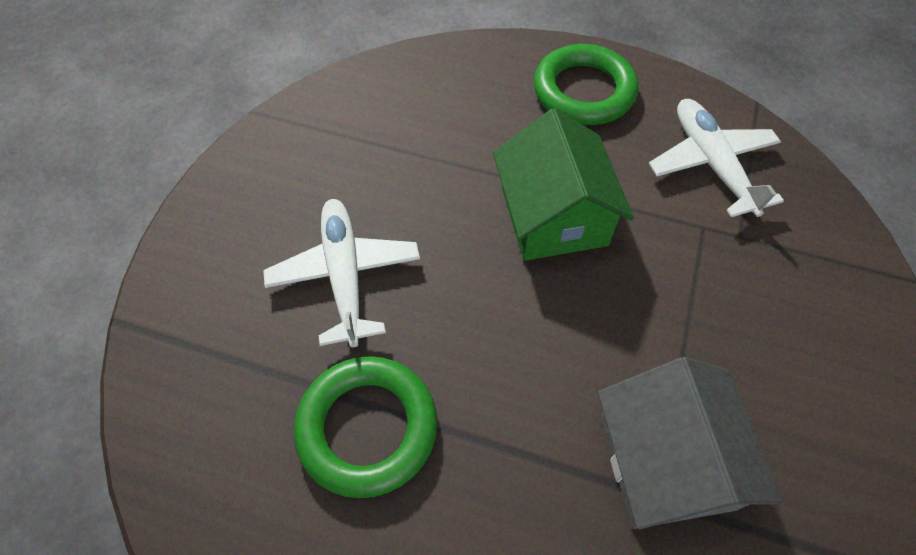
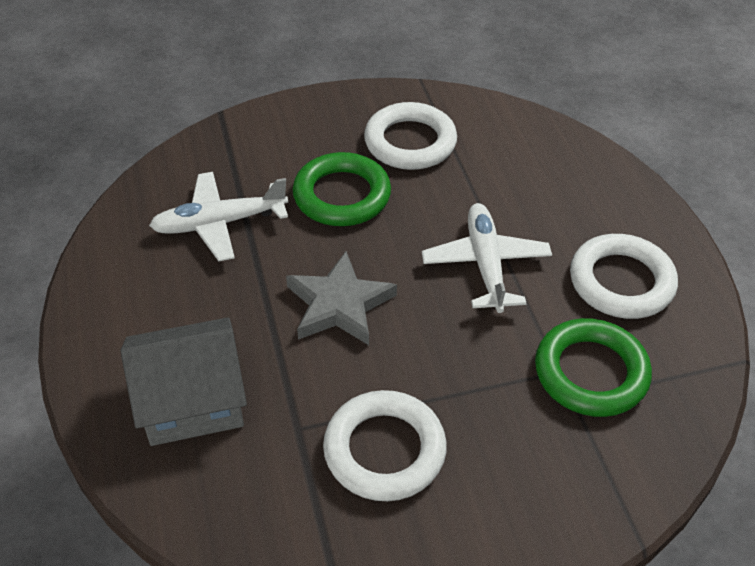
green house: 1 -> 0
grey star: 0 -> 1
white ring: 0 -> 3

